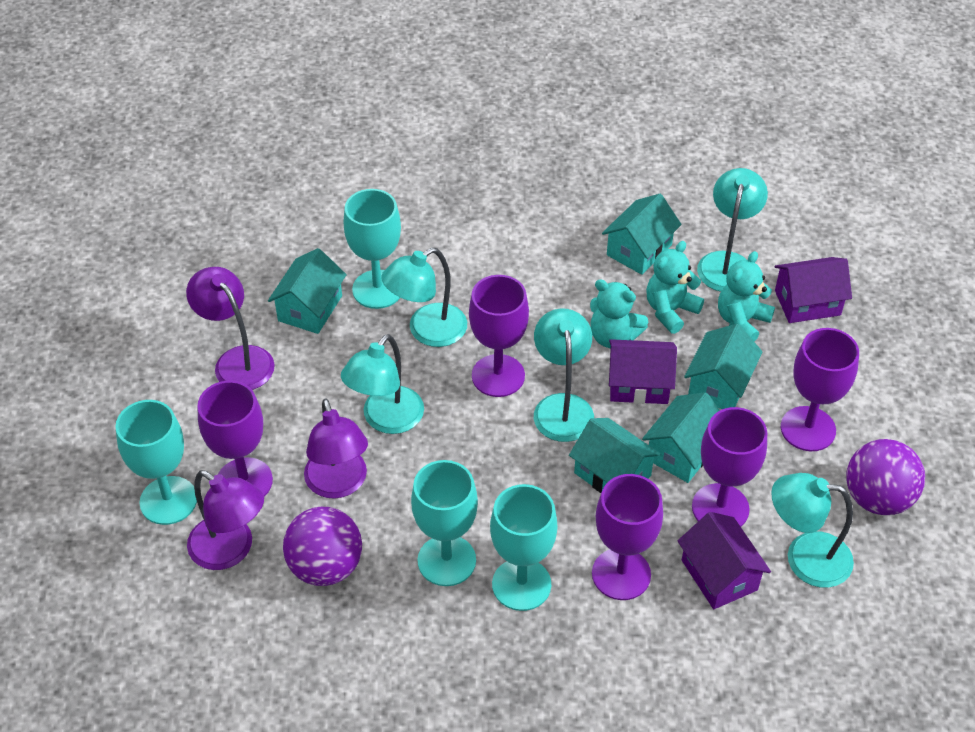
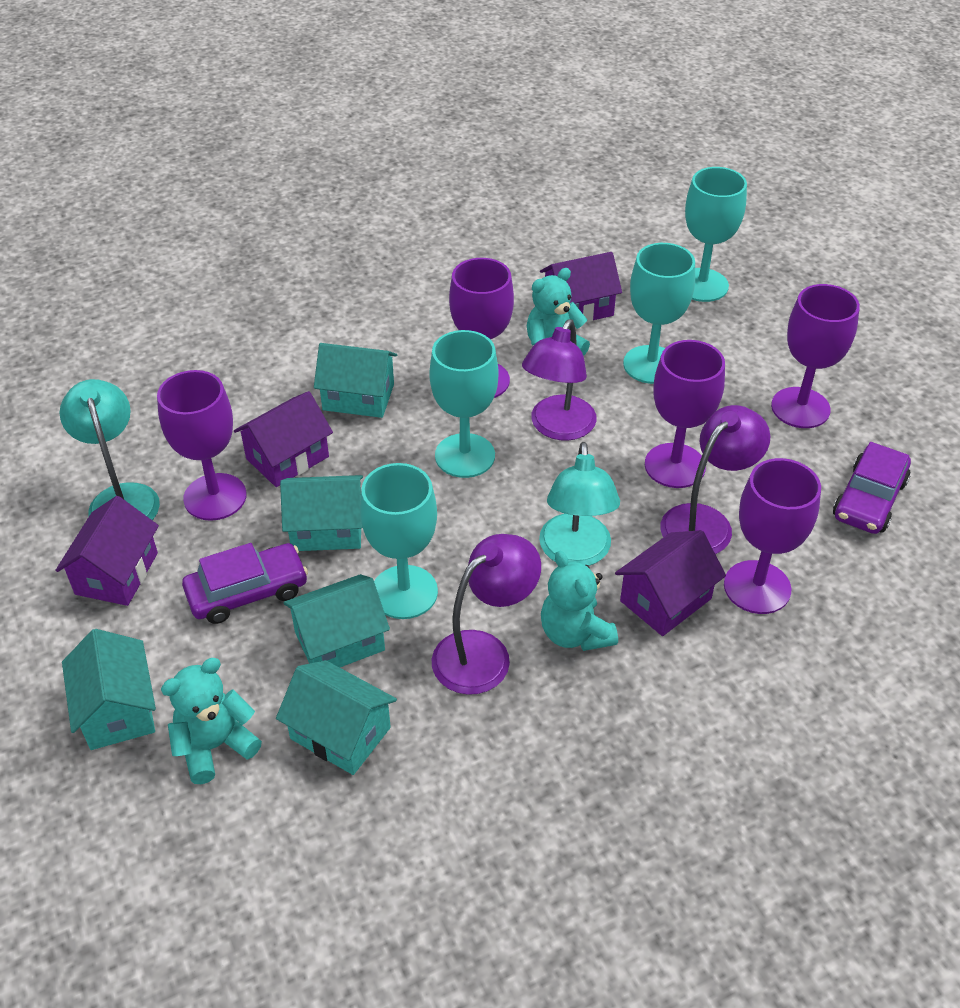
purple ball: 2 -> 0
purple car: 0 -> 2
purple house: 3 -> 4
turquoise lamp: 5 -> 2

